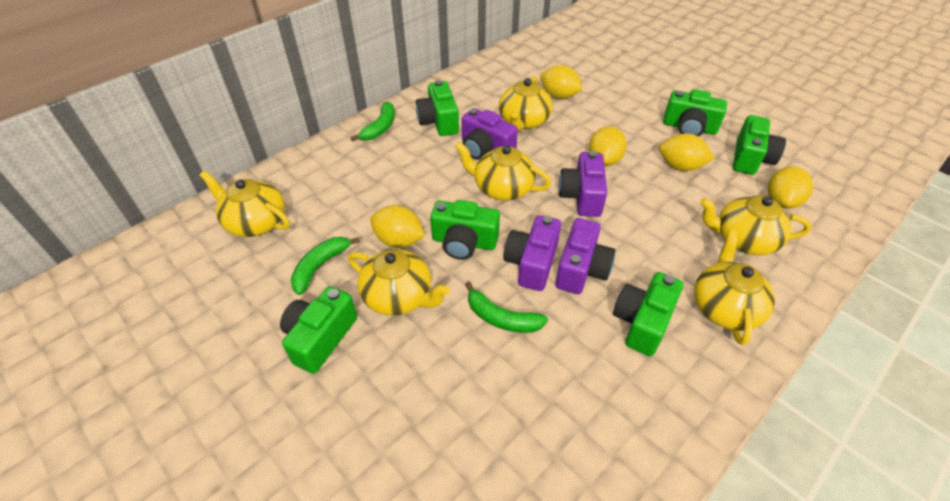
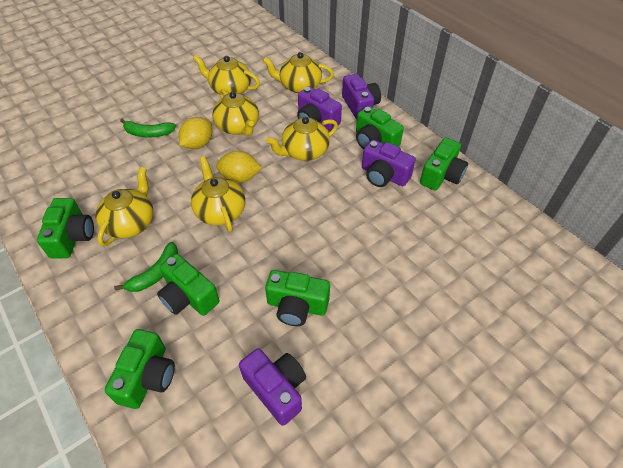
green banana: 3 -> 2
yellow lemon: 5 -> 2

